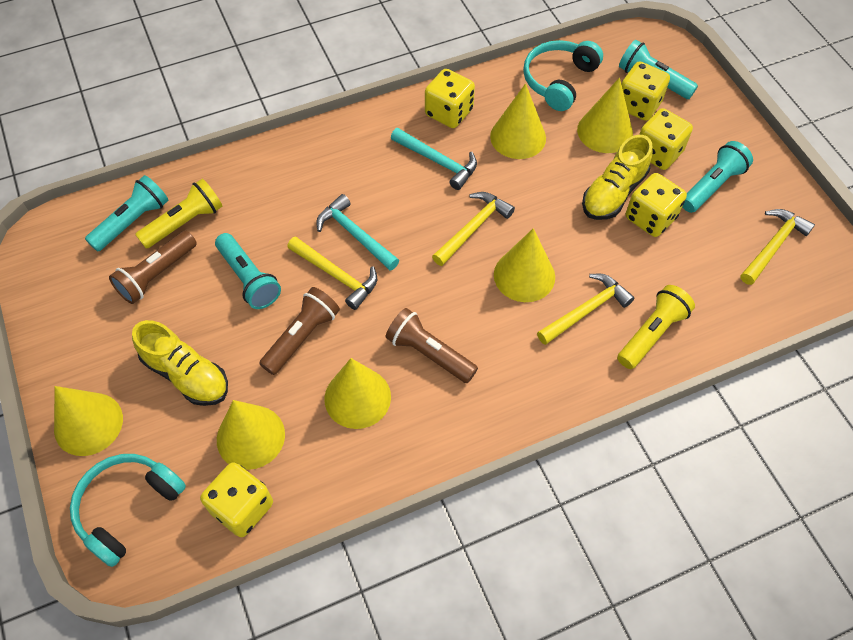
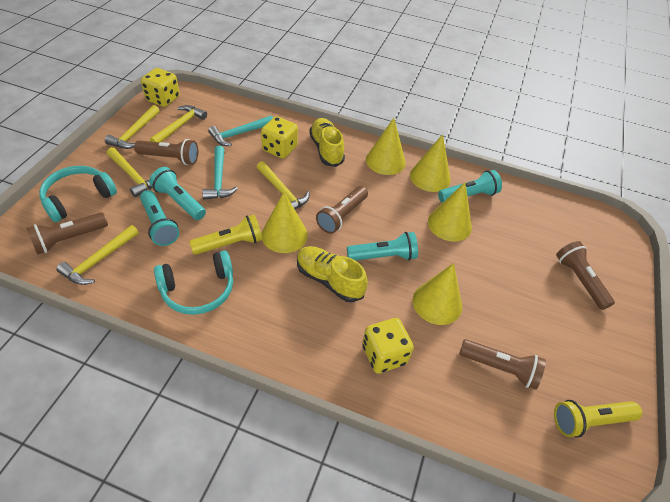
brown flashlight: 3 -> 5
yellow cone: 6 -> 5
yellow dice: 5 -> 3
yellow hammer: 4 -> 5

